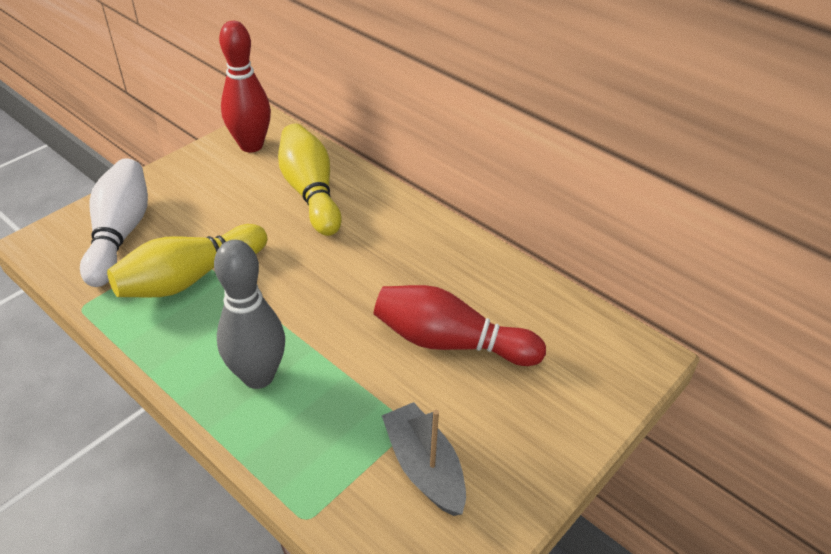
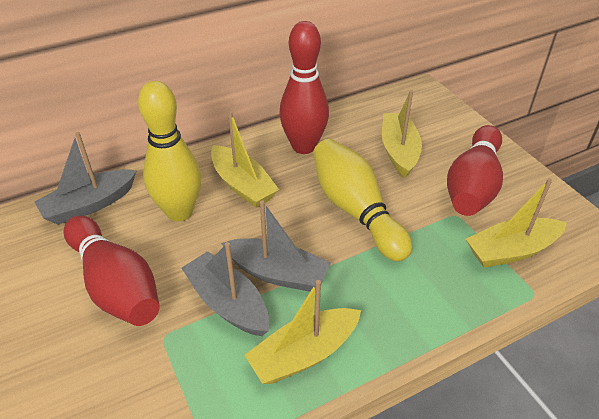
grey boat: 1 -> 3
grey bowling pin: 1 -> 0
red bowling pin: 2 -> 3
white bowling pin: 1 -> 0
yellow boat: 0 -> 4

